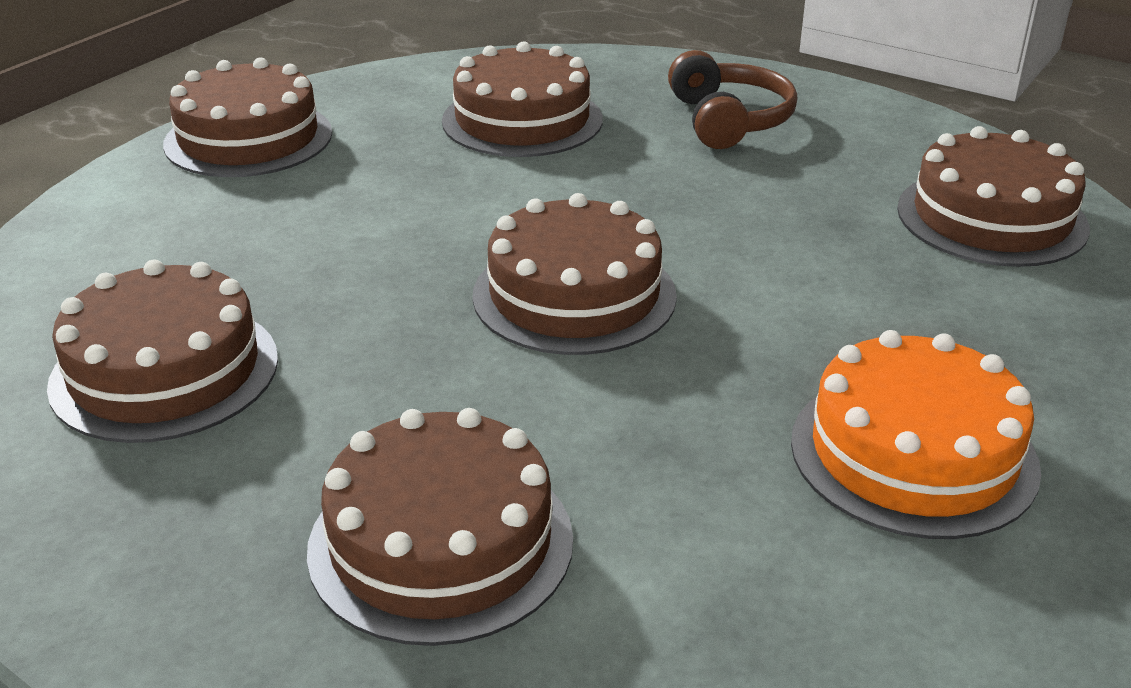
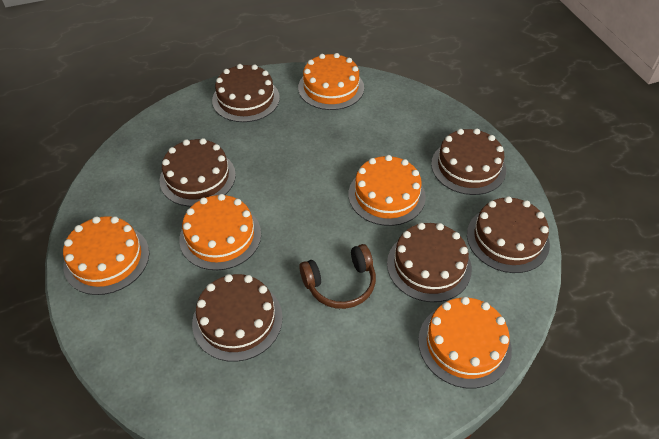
orange cake: 1 -> 5

